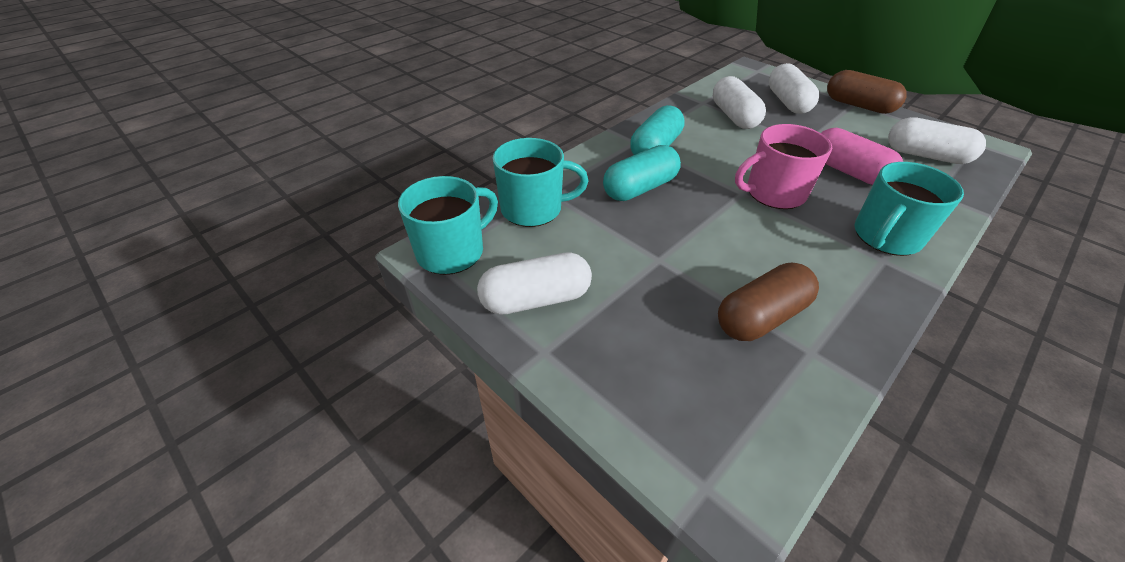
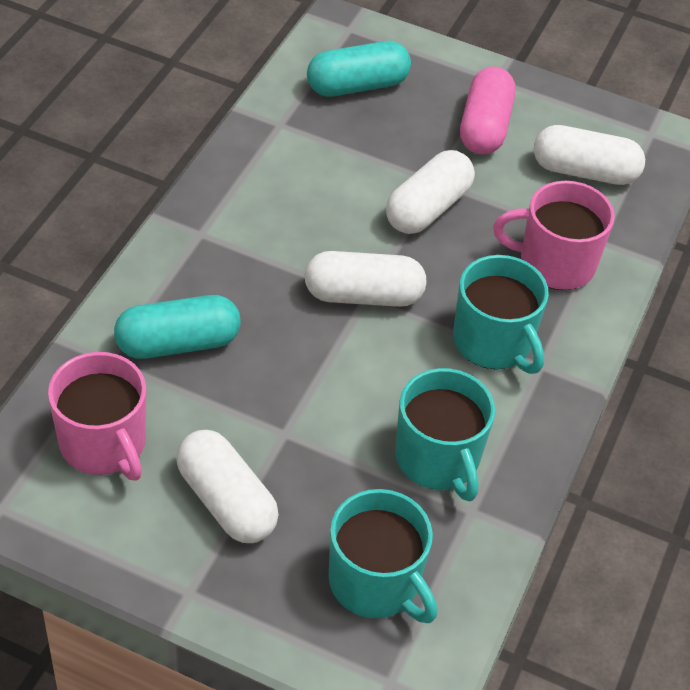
brown capsule: 2 -> 0
pink mug: 1 -> 2

